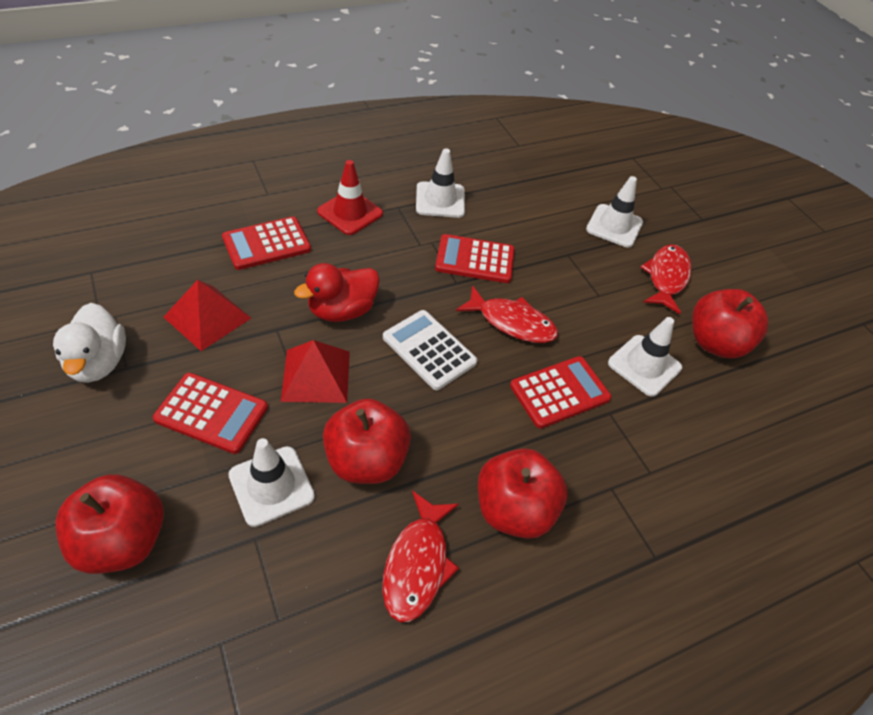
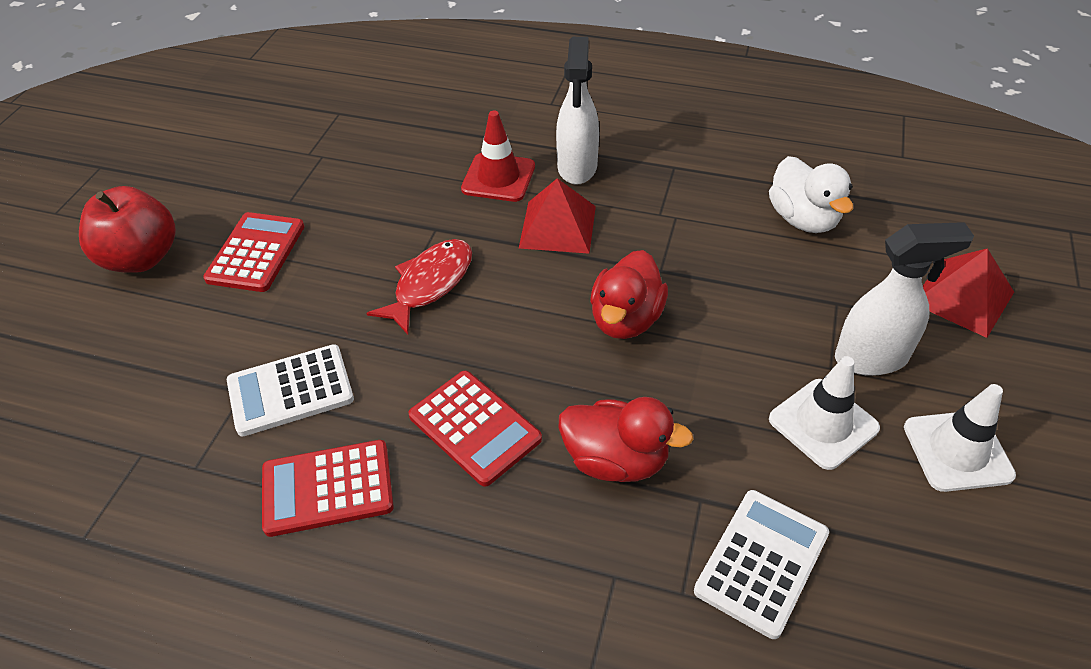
red apple: 4 -> 1
red calculator: 4 -> 3
red duck: 1 -> 2
red fish: 3 -> 1
white calculator: 1 -> 2
white spray bottle: 0 -> 2
white traffic cone: 4 -> 2

